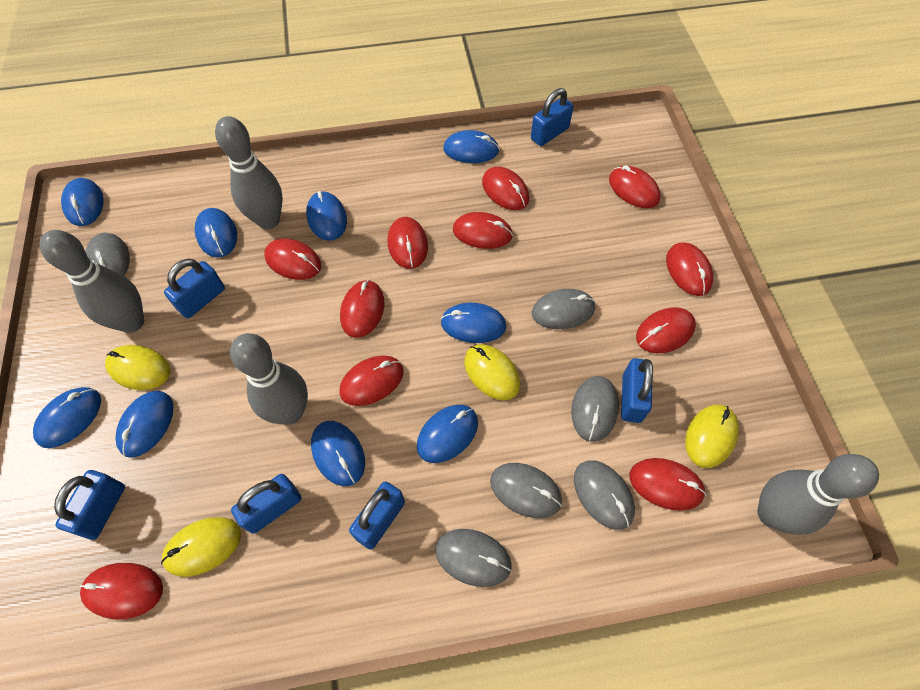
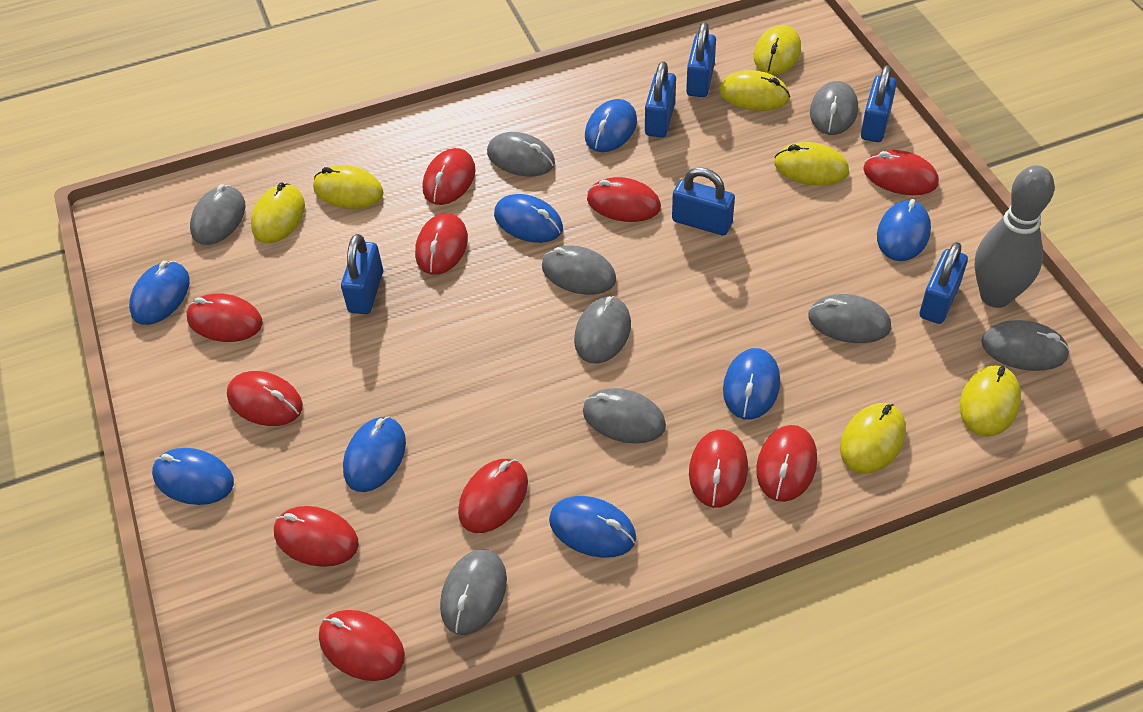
blue mouse: 9 -> 8
grey bowling pin: 4 -> 1
grey mouse: 6 -> 9
yellow mouse: 4 -> 7

